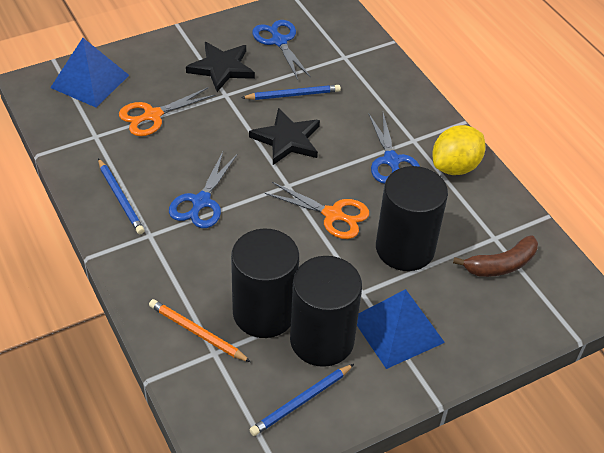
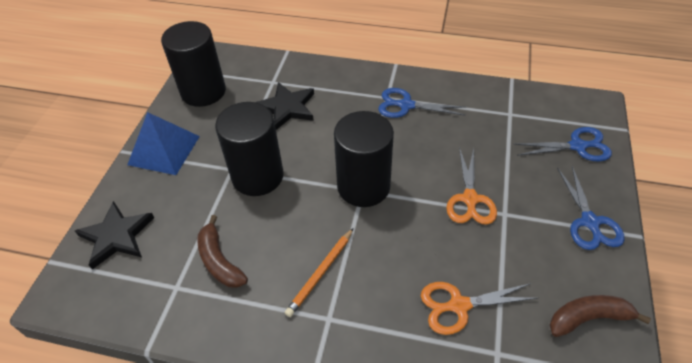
blue pencil: 3 -> 0
blue pyramid: 2 -> 1
brown banana: 1 -> 2
yellow lemon: 1 -> 0

